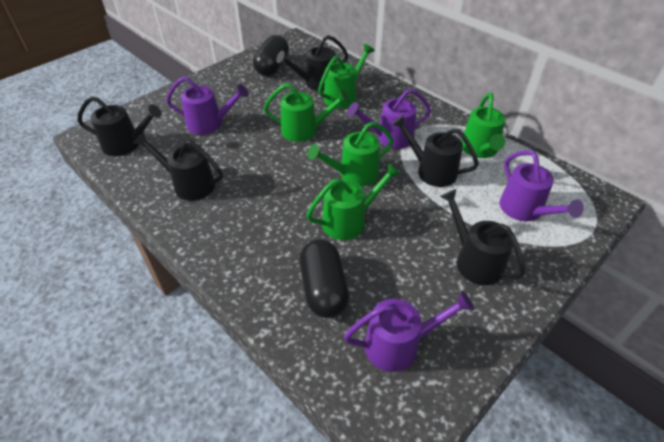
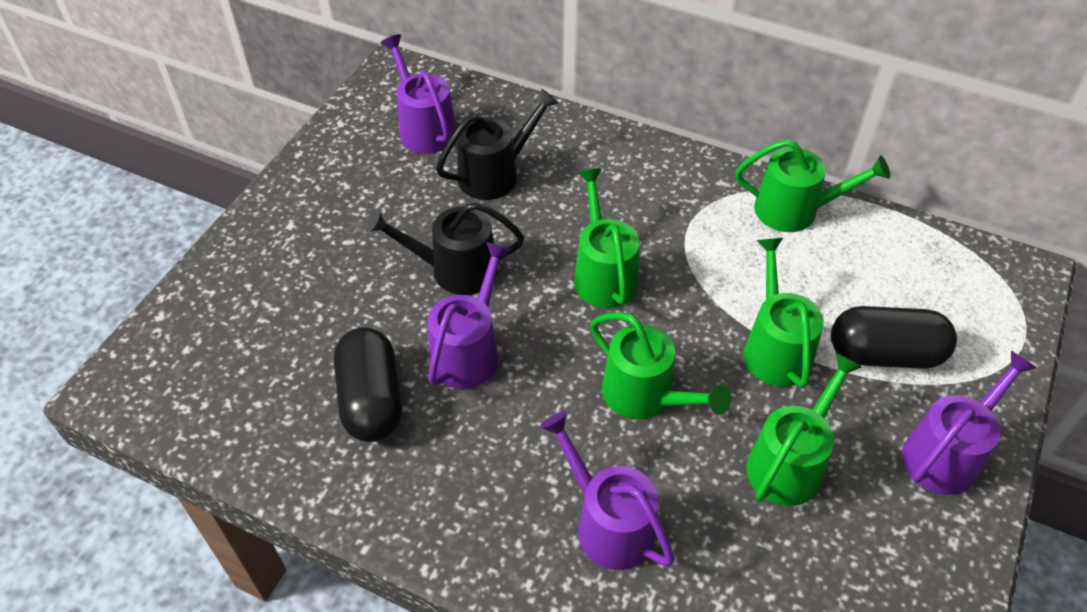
black watering can: 5 -> 2

